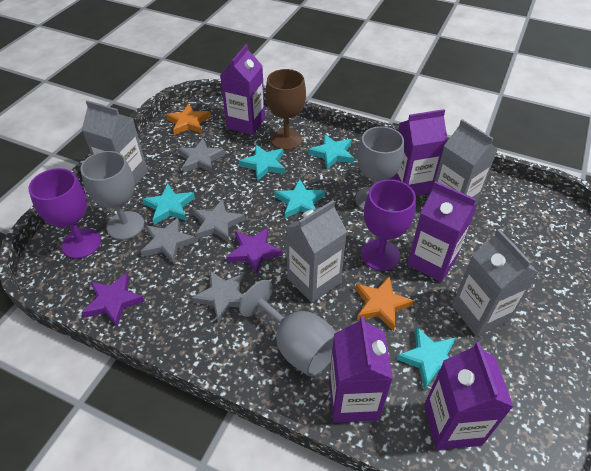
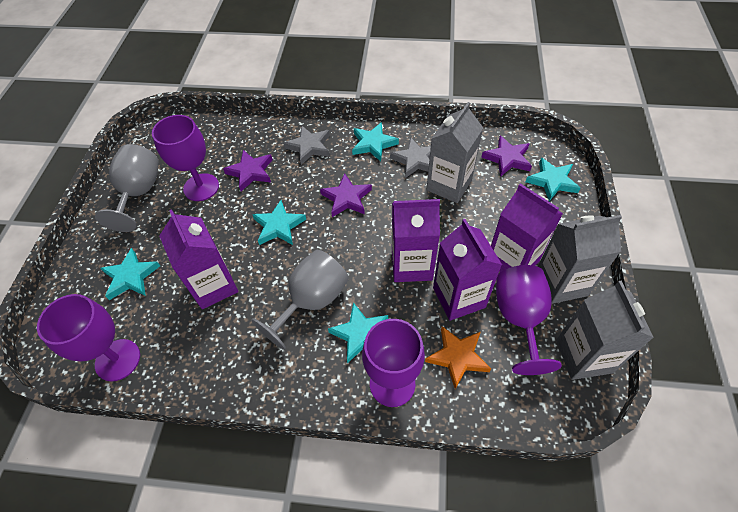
brown goblet: 1 -> 0
grey carton: 4 -> 3
grey goblet: 3 -> 2
grey star: 4 -> 2
orange star: 2 -> 1
purple carton: 5 -> 4
purple goblet: 2 -> 4
purple star: 2 -> 3

